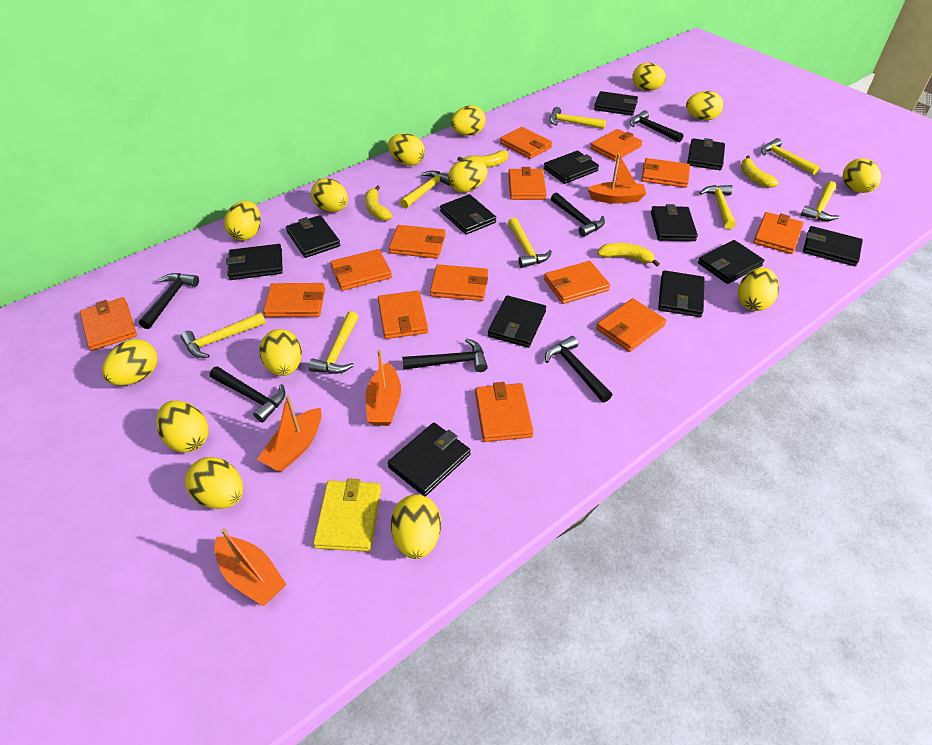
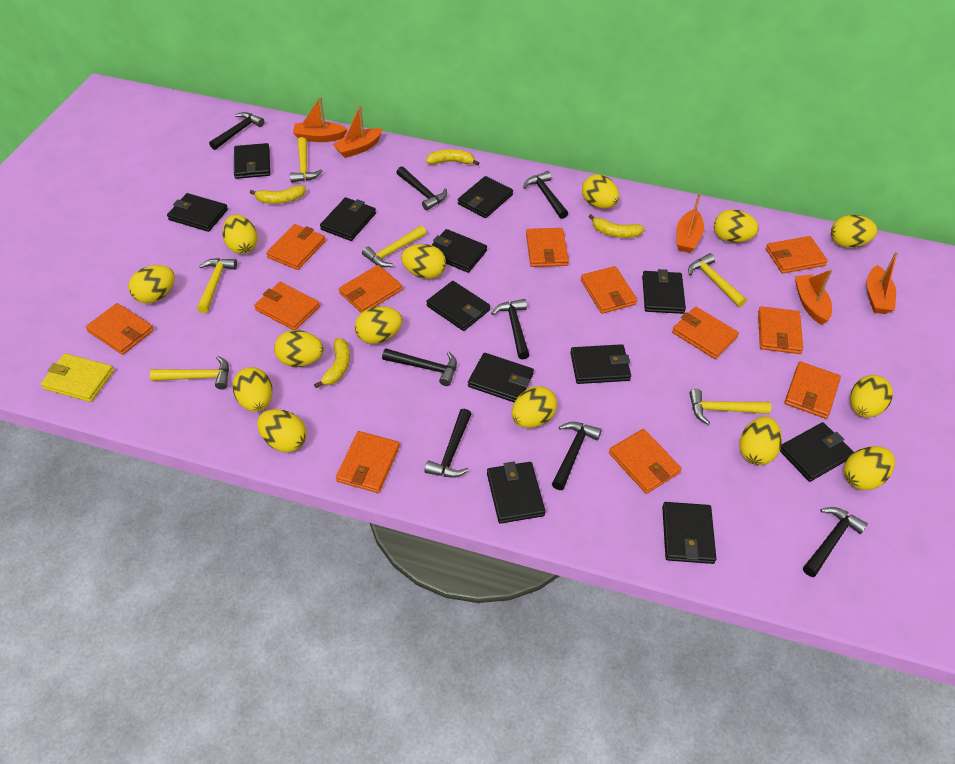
black hammer: 6 -> 8
orange boat: 4 -> 5
orange wallet: 14 -> 12
yellow hammer: 8 -> 6

